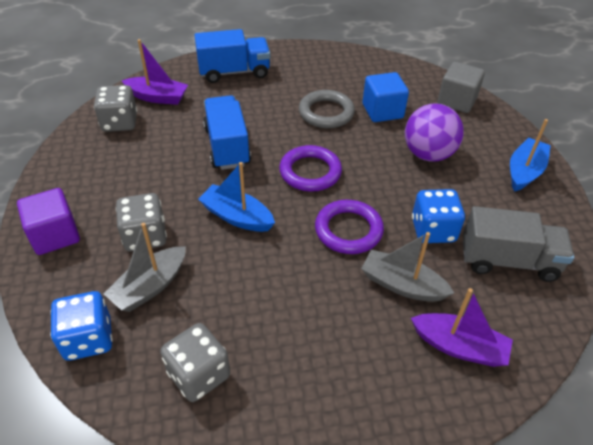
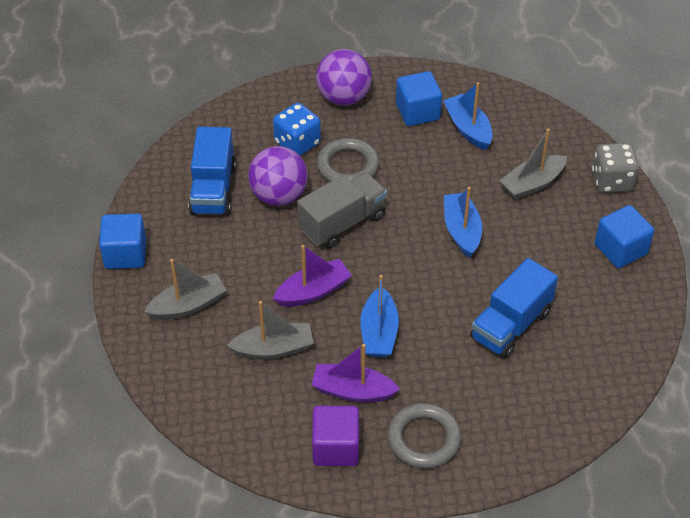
blue boat: 2 -> 3
blue cube: 1 -> 3
blue dice: 2 -> 1
grey boat: 2 -> 3
grey cube: 1 -> 0
grey dice: 3 -> 1
grey ring: 1 -> 2
purple ball: 1 -> 2
purple ring: 2 -> 0

